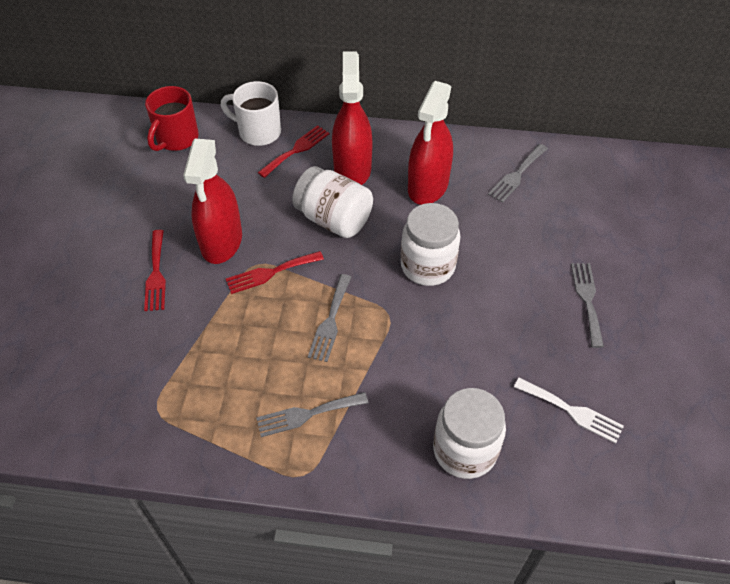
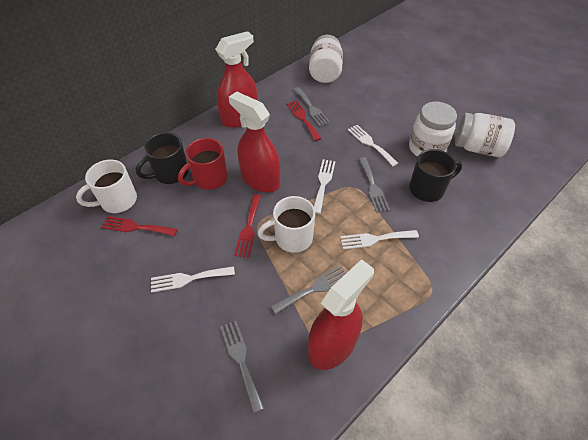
black mug: 0 -> 2
white fork: 1 -> 4
white mug: 1 -> 2

